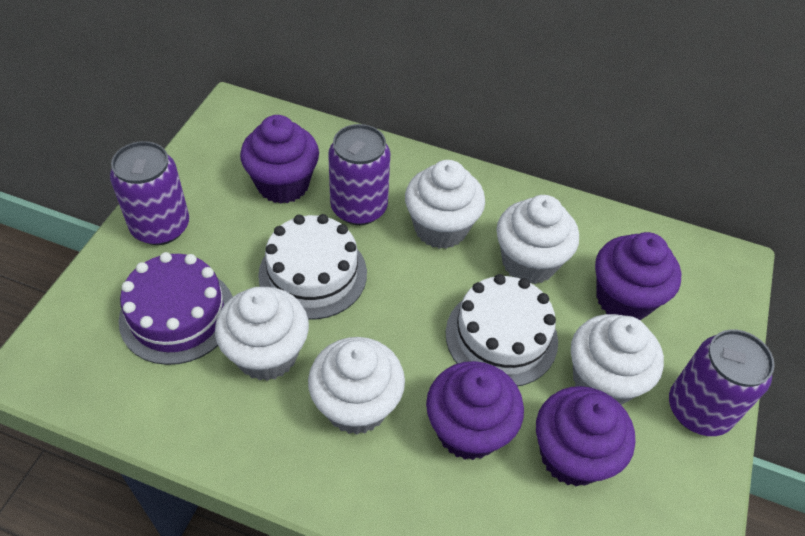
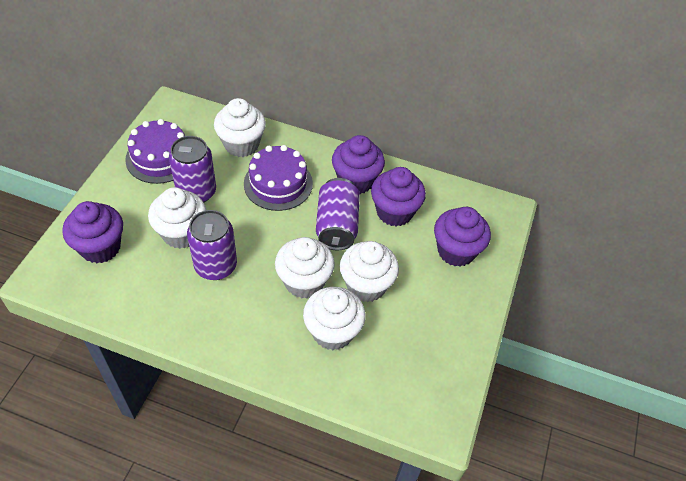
purple cake: 1 -> 2
white cake: 2 -> 0

